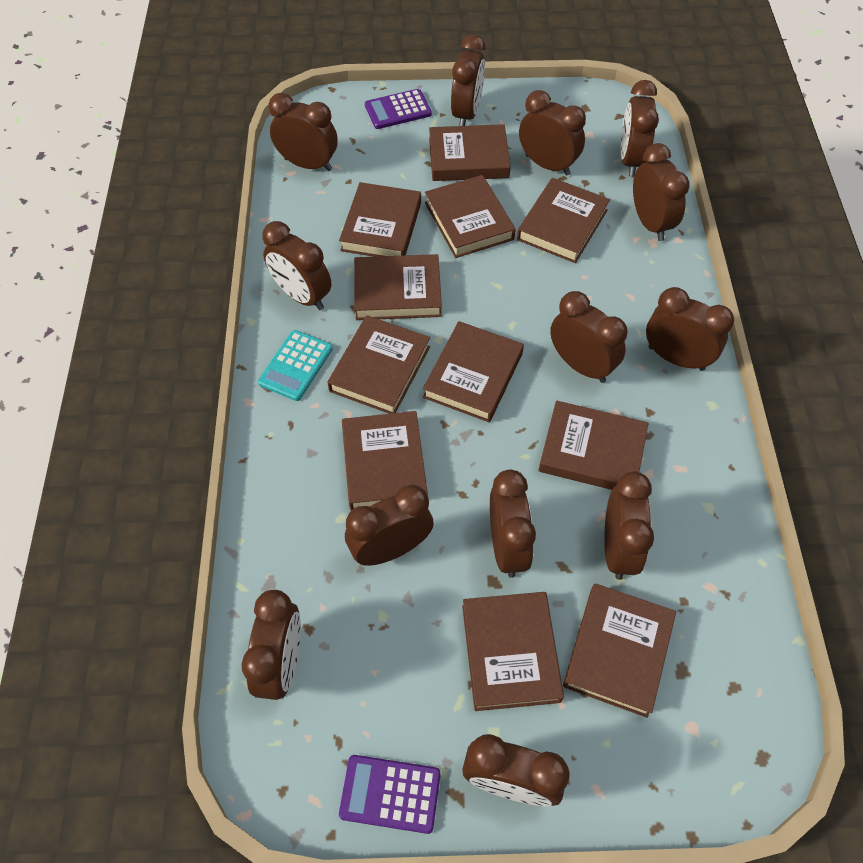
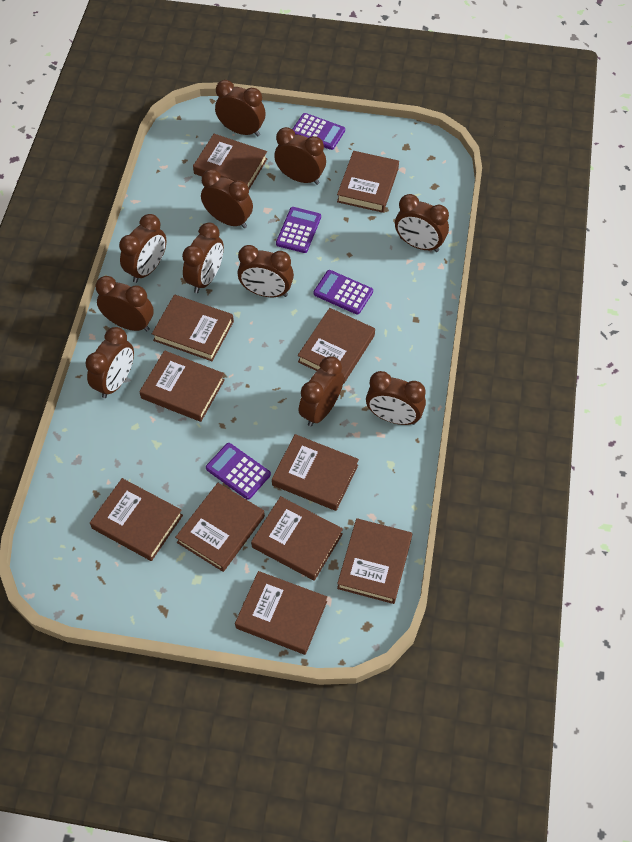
brown clock: 13 -> 11
purple calculator: 2 -> 4
turquoise calculator: 1 -> 0

